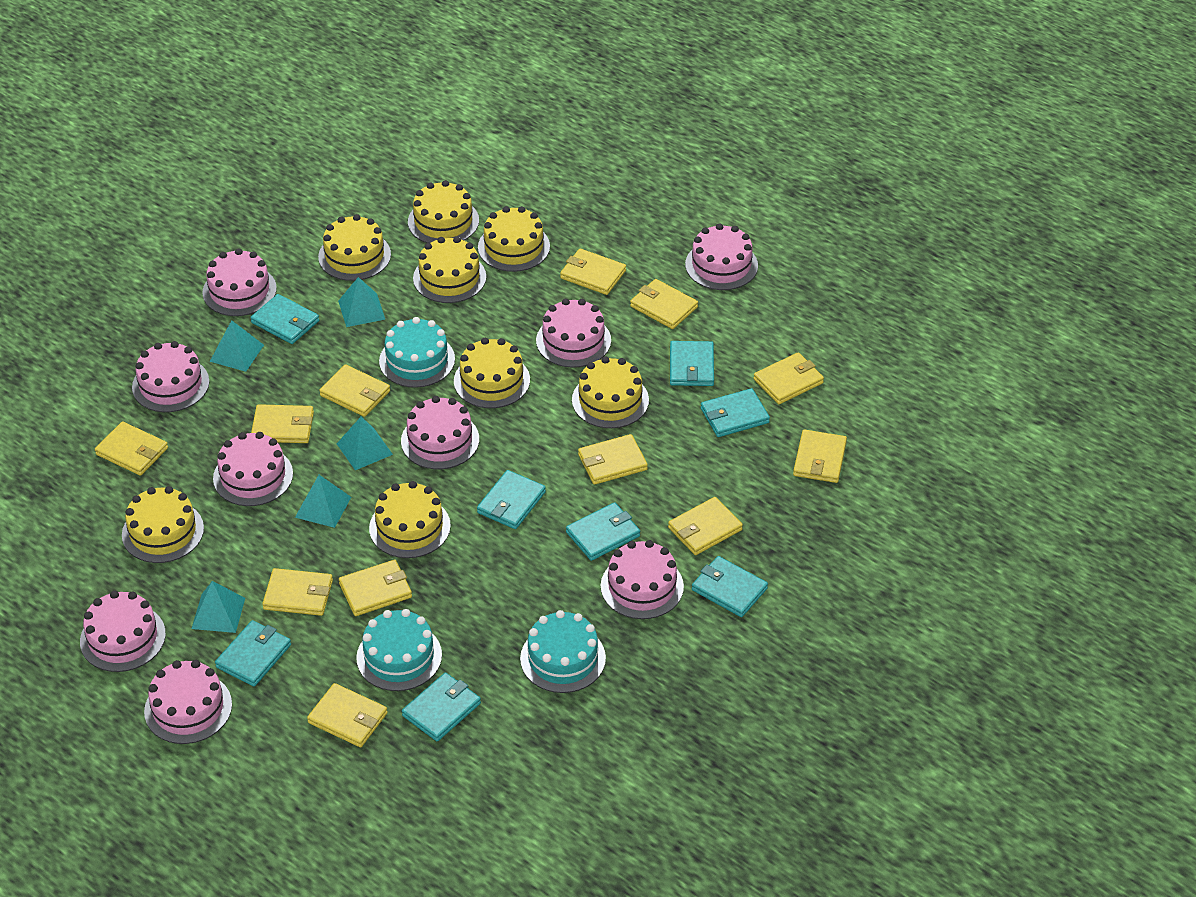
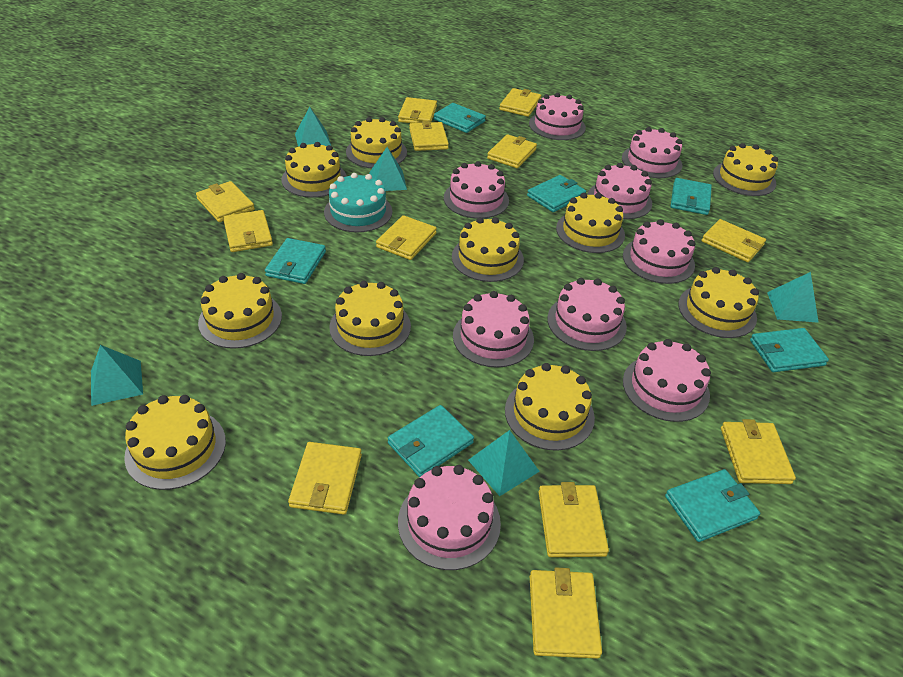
turquoise cake: 3 -> 1
turquoise wallet: 8 -> 7
yellow cake: 8 -> 10

